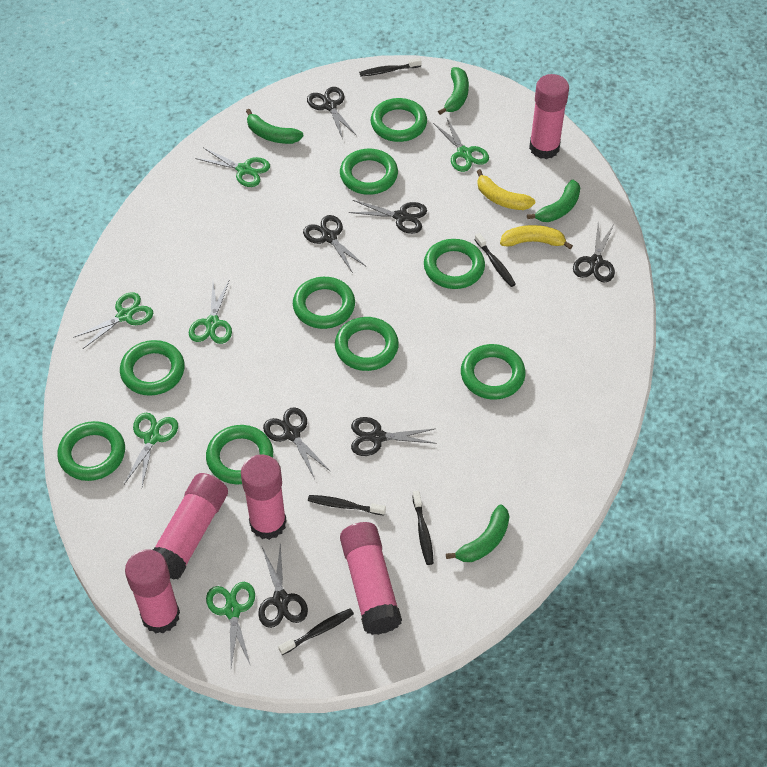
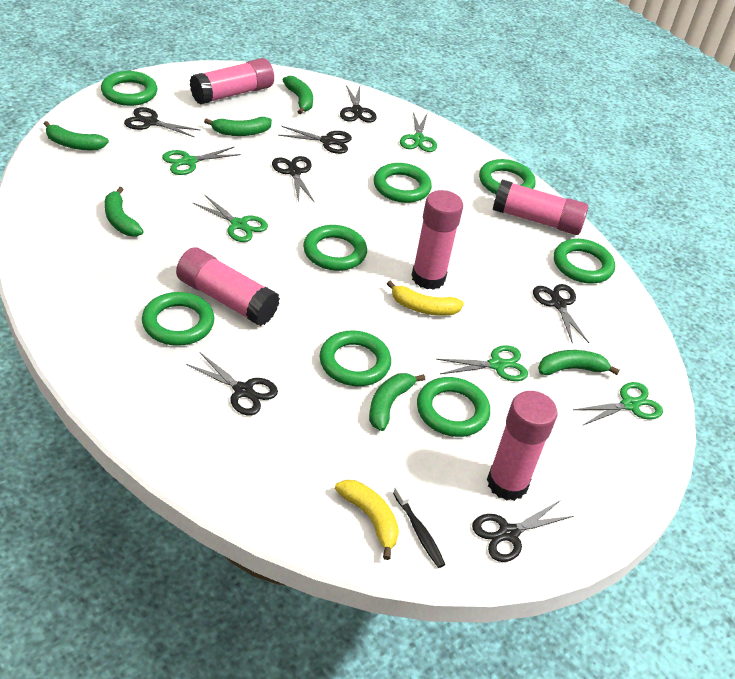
black toothbrush: 5 -> 1
green banana: 4 -> 6
green ring: 9 -> 8
green scissors: 6 -> 5

